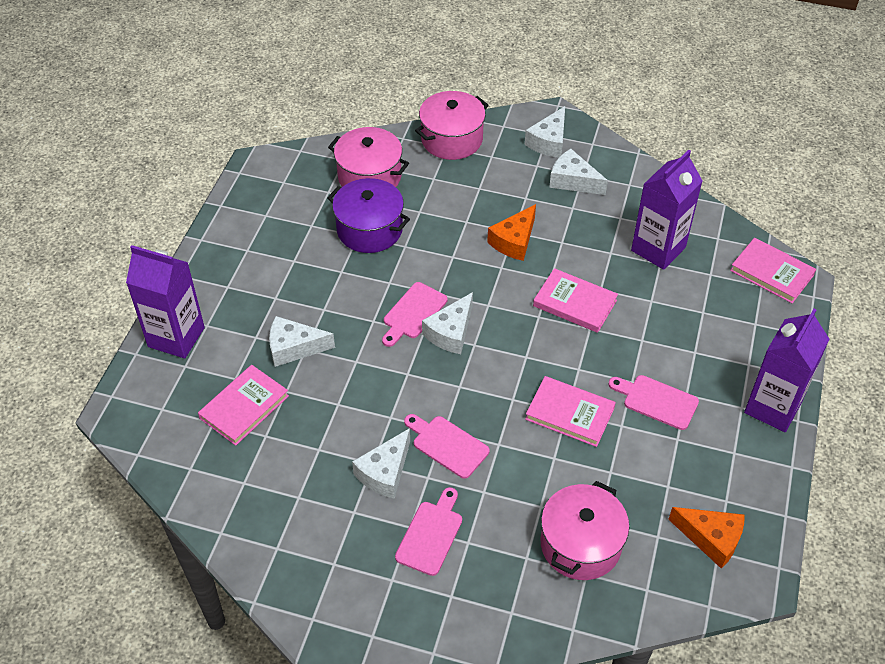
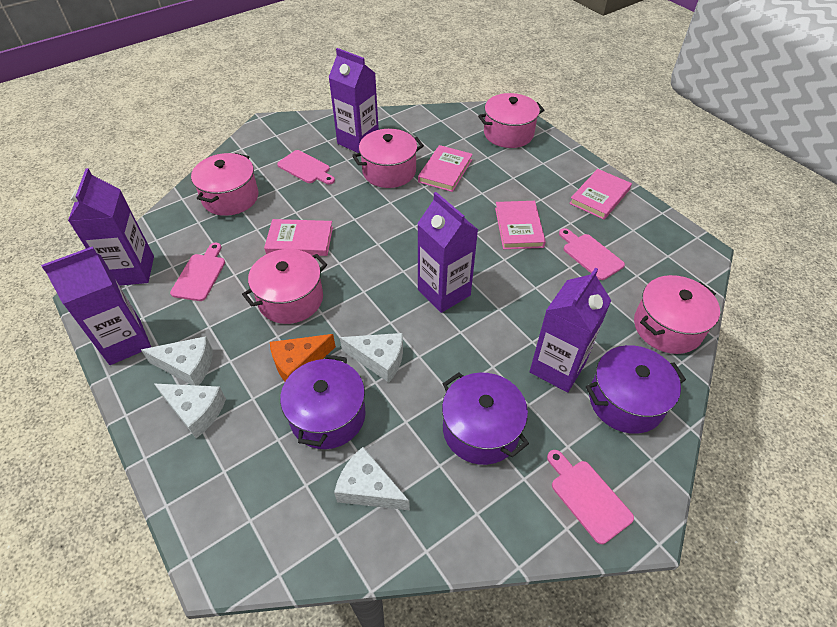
orange cheese: 2 -> 1
pink pot: 3 -> 5
purple carton: 3 -> 5
purple pot: 1 -> 3
white cheese: 5 -> 4

